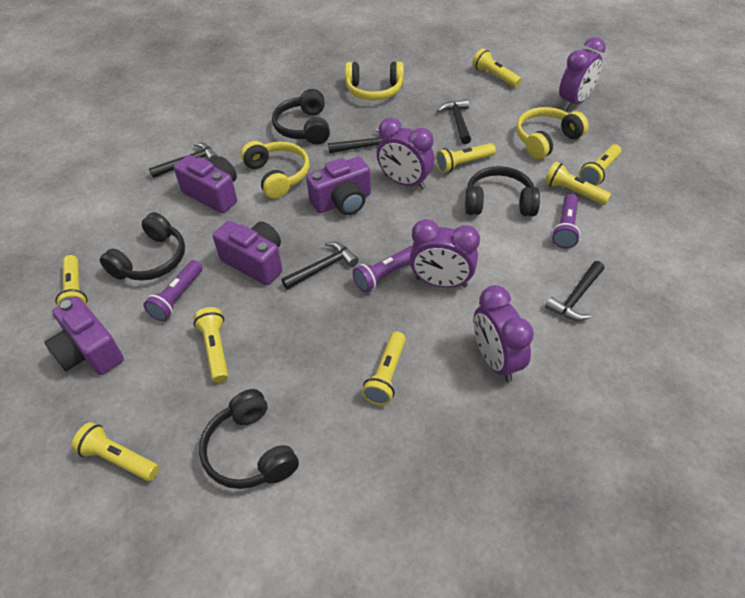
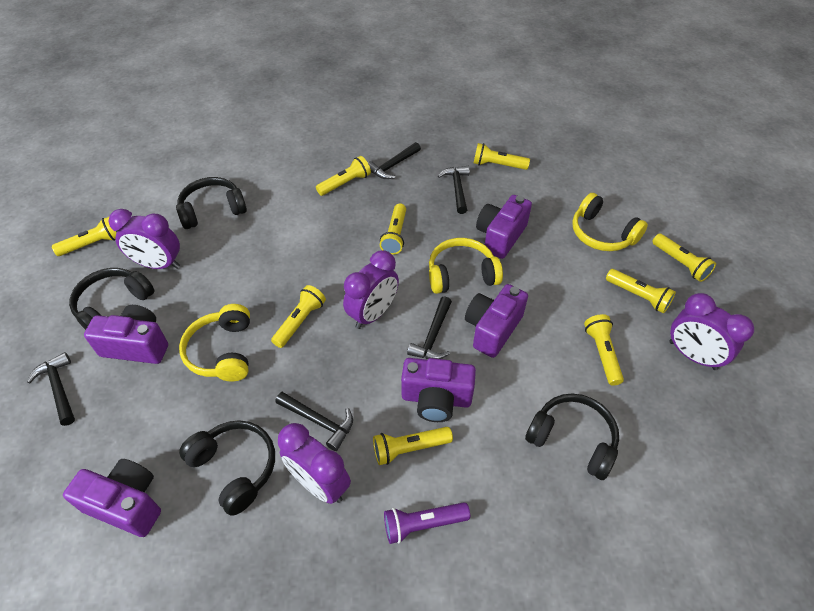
purple camera: 4 -> 5
purple flashlight: 3 -> 1
yellow flashlight: 8 -> 9

